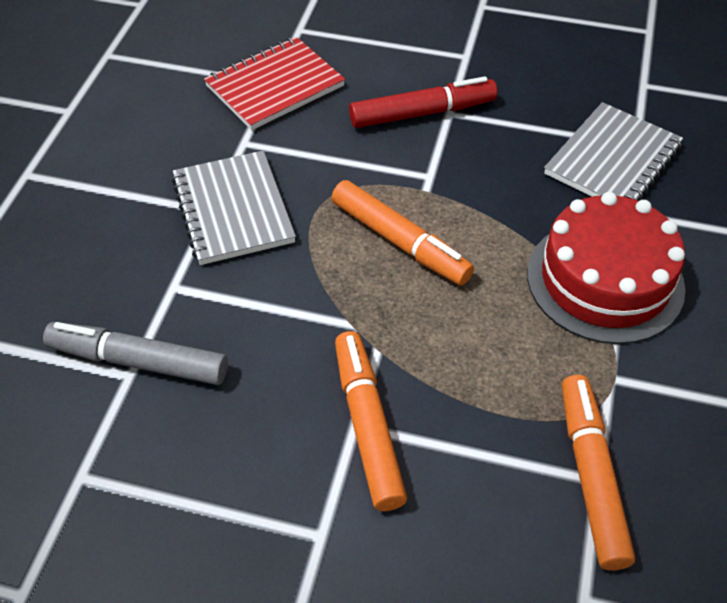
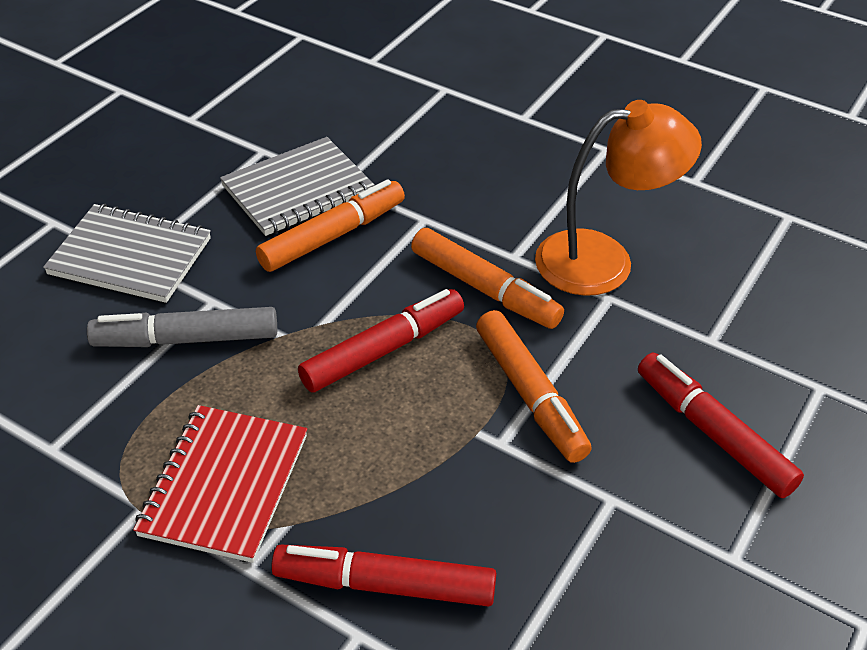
orange lamp: 0 -> 1
red cake: 1 -> 0
red marker: 1 -> 3

